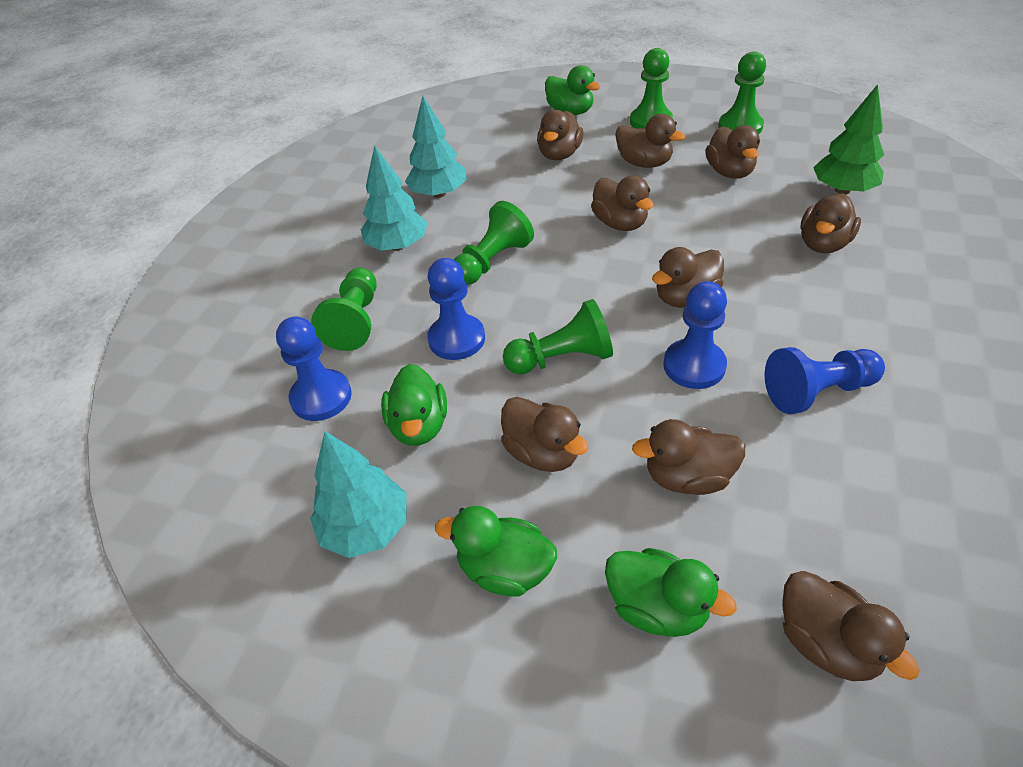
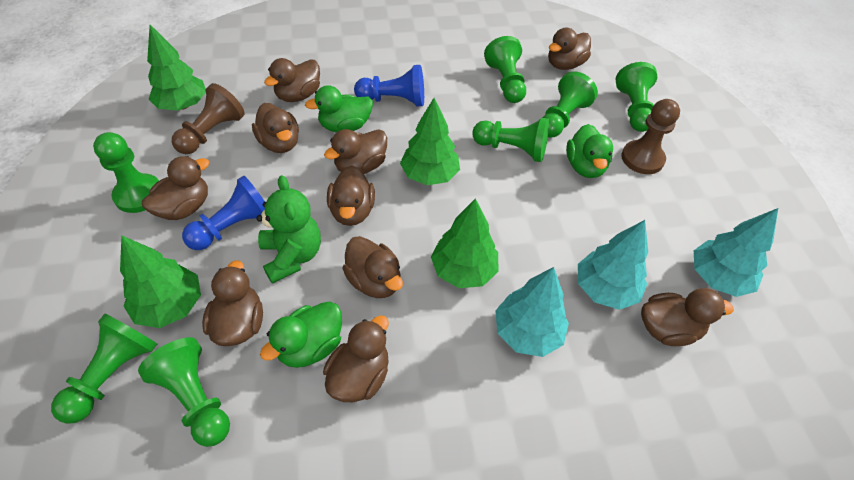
blue pawn: 4 -> 2
brown duck: 9 -> 10
brown pawn: 0 -> 2
green duck: 4 -> 3
green pawn: 5 -> 7
green teddy bear: 0 -> 1
green tree: 1 -> 4

